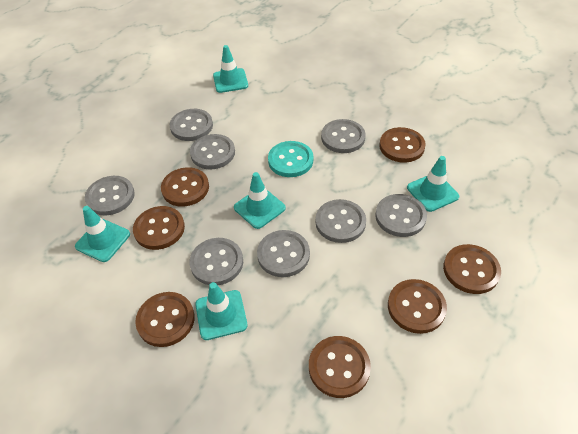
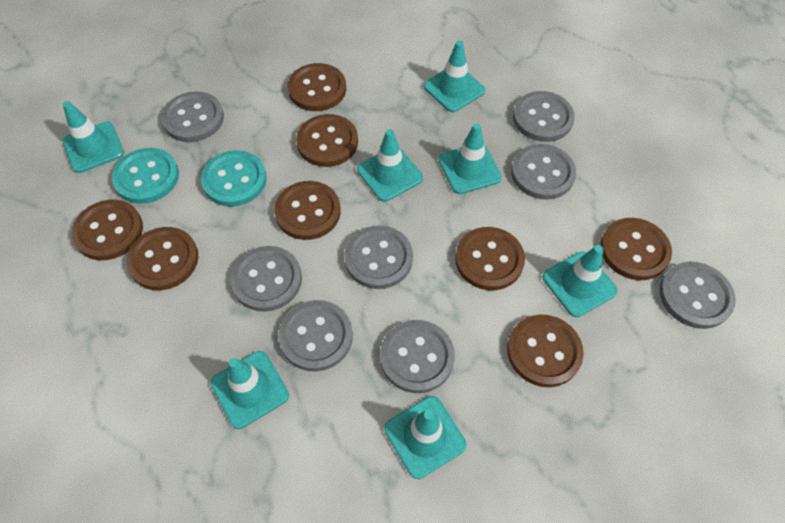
brown button: 7 -> 8
turquoise button: 1 -> 2
turquoise traffic cone: 5 -> 7

